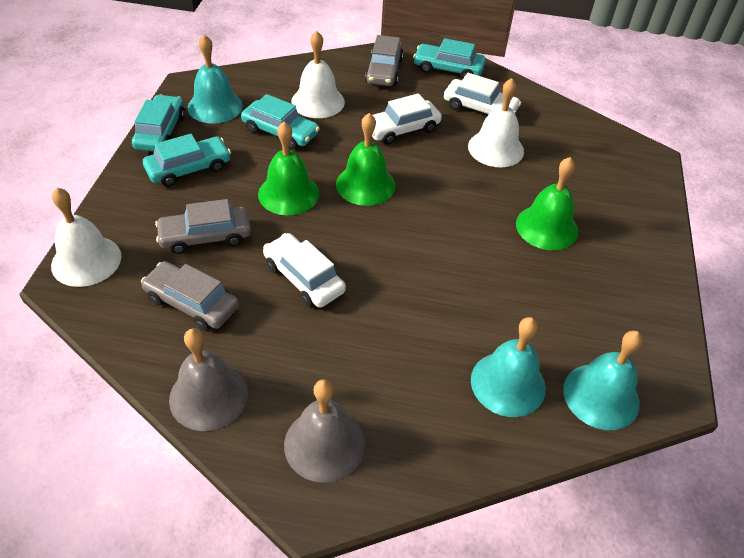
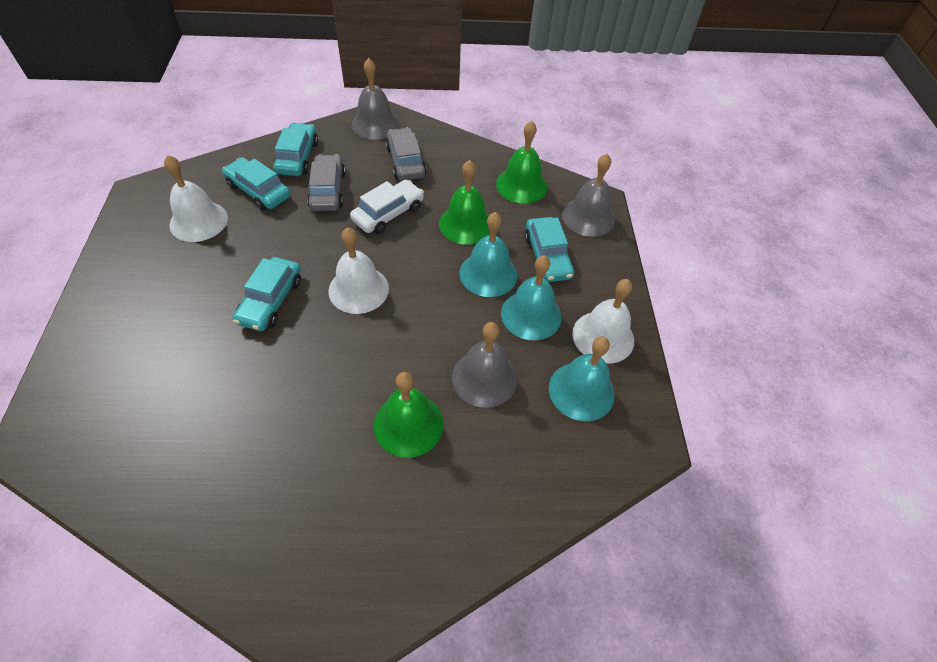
grey bell: 2 -> 3
grey car: 3 -> 2
white car: 3 -> 1

